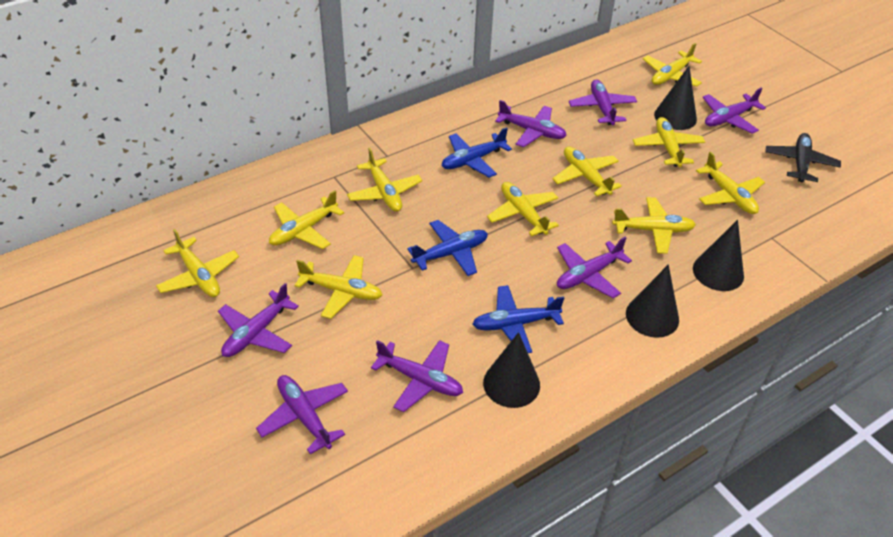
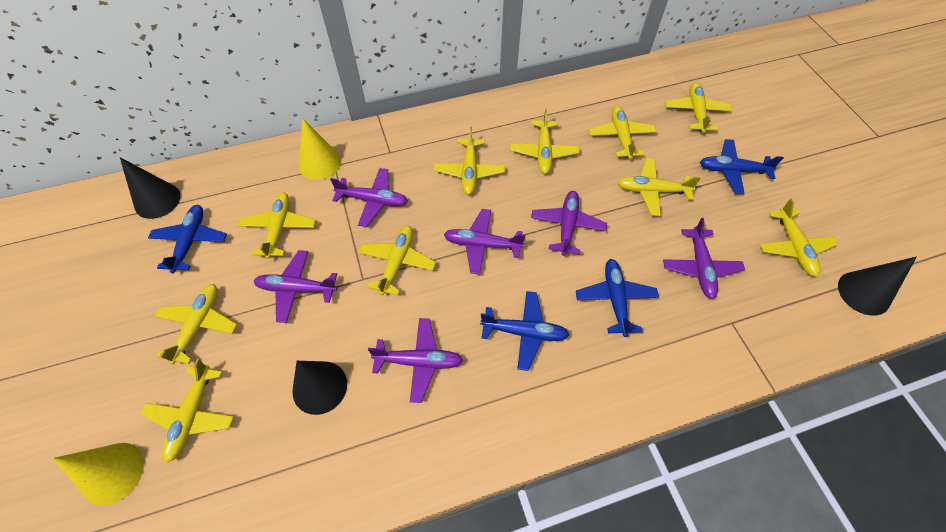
black cone: 4 -> 3
black plane: 1 -> 0
blue plane: 3 -> 4
purple plane: 7 -> 6
yellow cone: 0 -> 2

